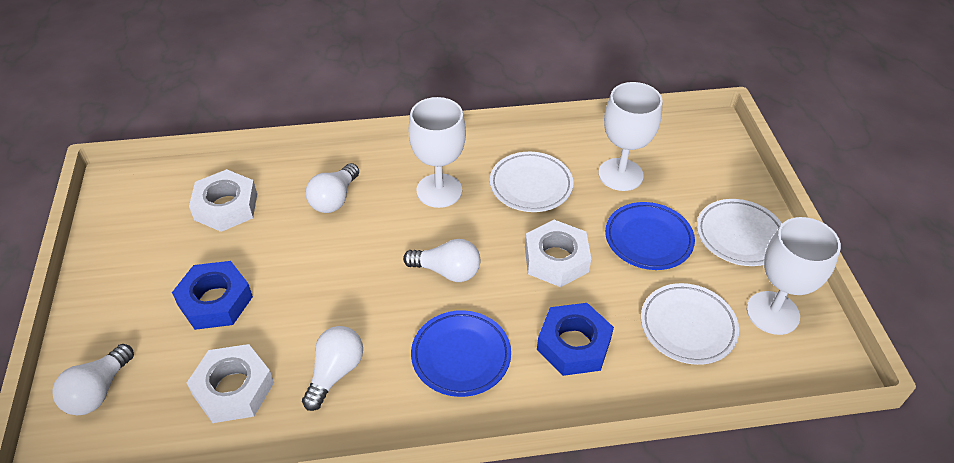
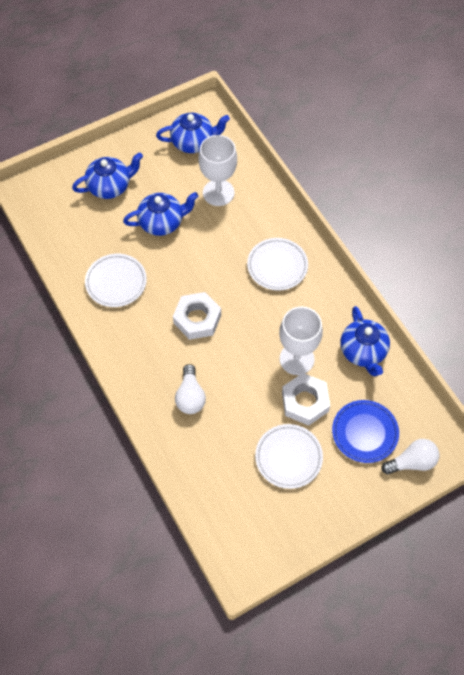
blue nut: 2 -> 0
blue plate: 2 -> 1
blue teapot: 0 -> 4
white goblet: 3 -> 2
white light bulb: 4 -> 2
white nut: 3 -> 2

